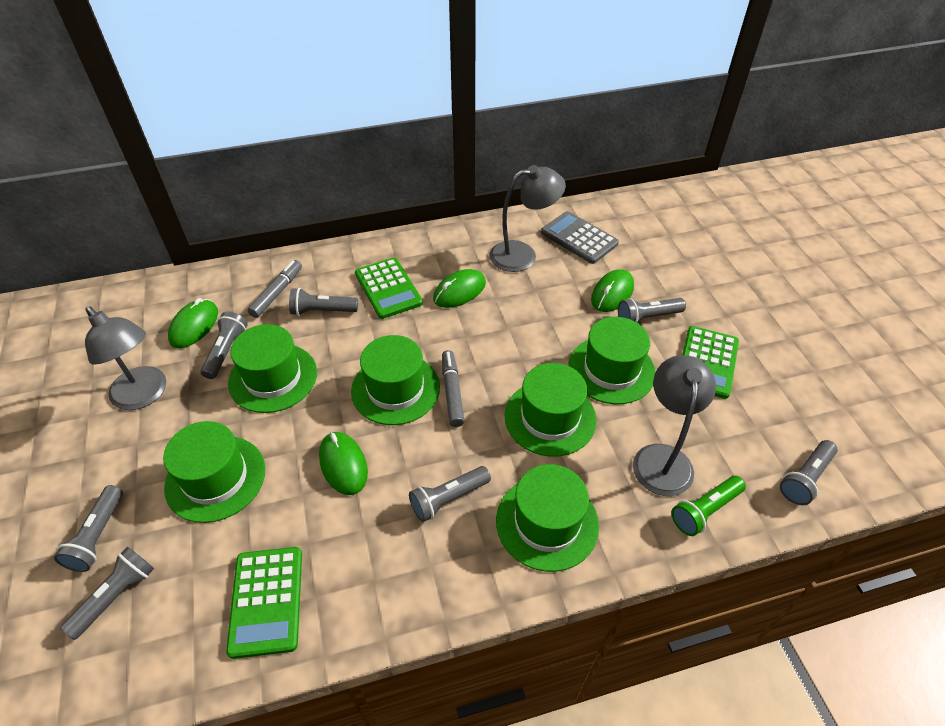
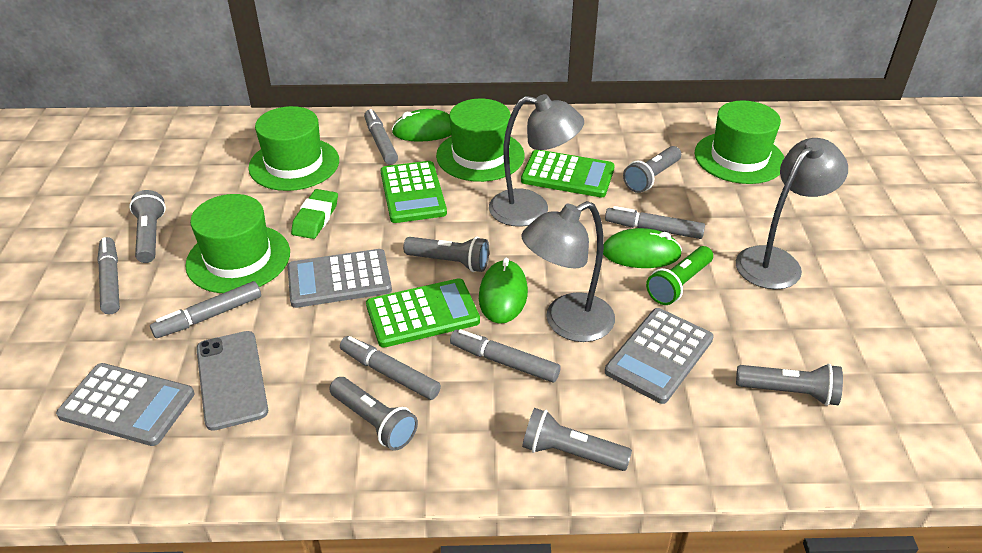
green eraser: 0 -> 1
green hat: 6 -> 4
green mouse: 4 -> 3
grey calculator: 1 -> 3
grey flashlight: 7 -> 6
grey marker: 2 -> 6
grey phone: 0 -> 1

